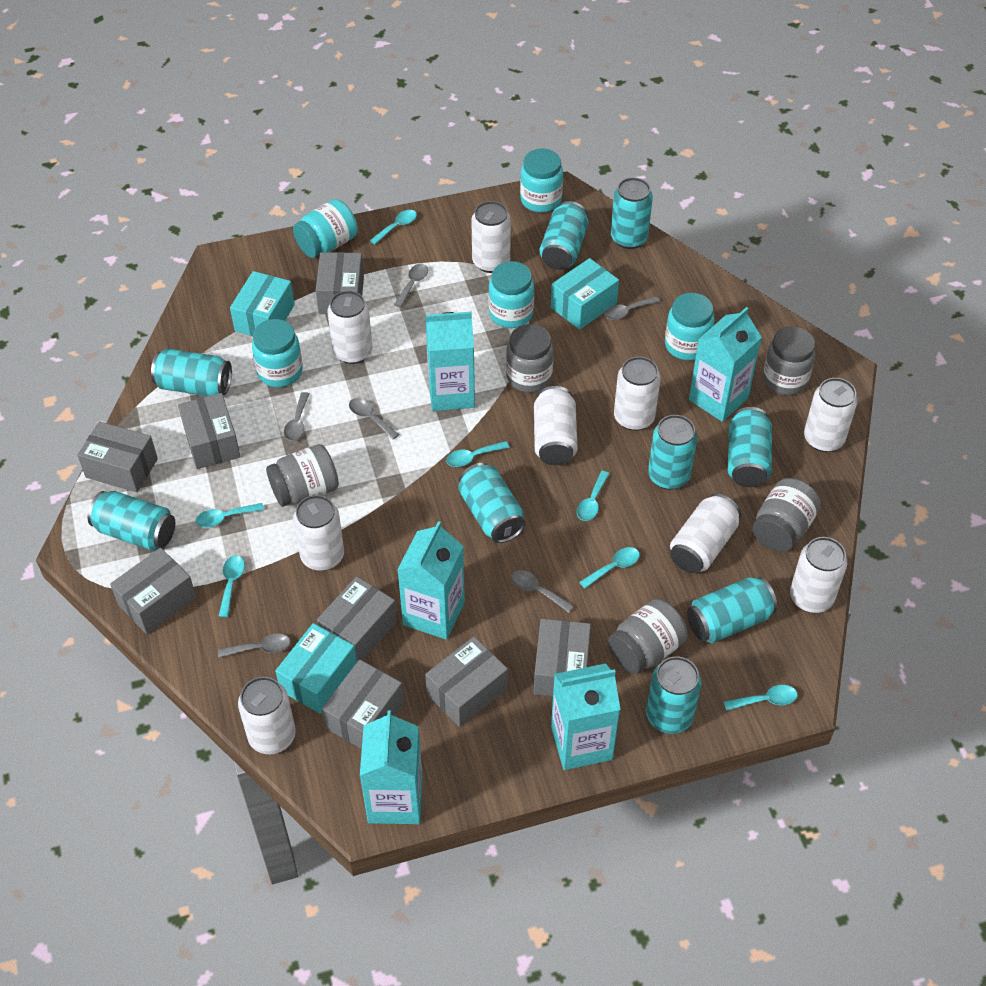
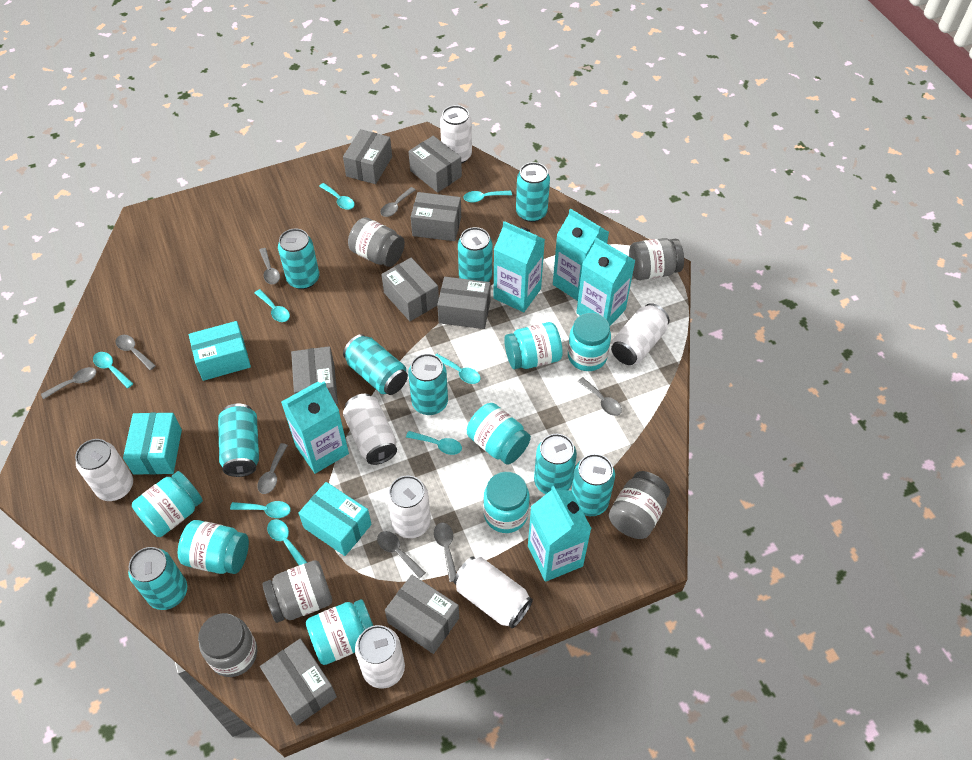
grey spoon: 6 -> 8
turquoise jar: 5 -> 7
turquoise spoon: 7 -> 8
white can: 9 -> 7

